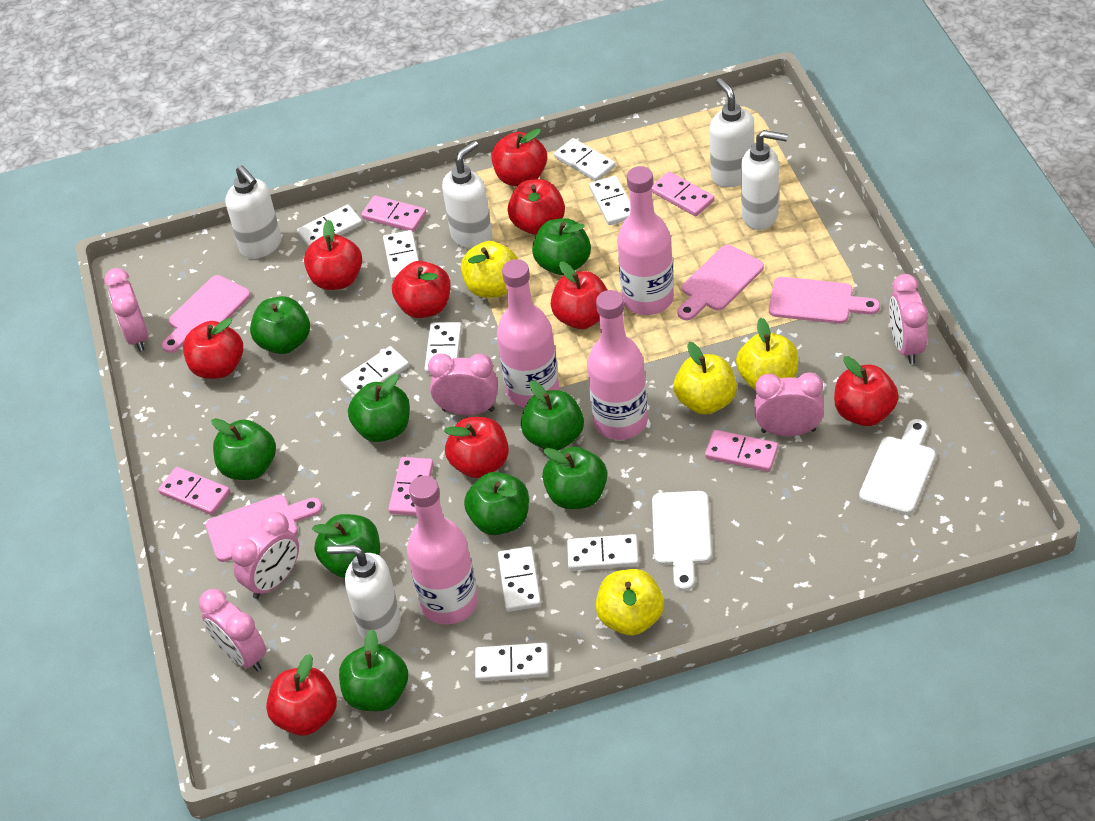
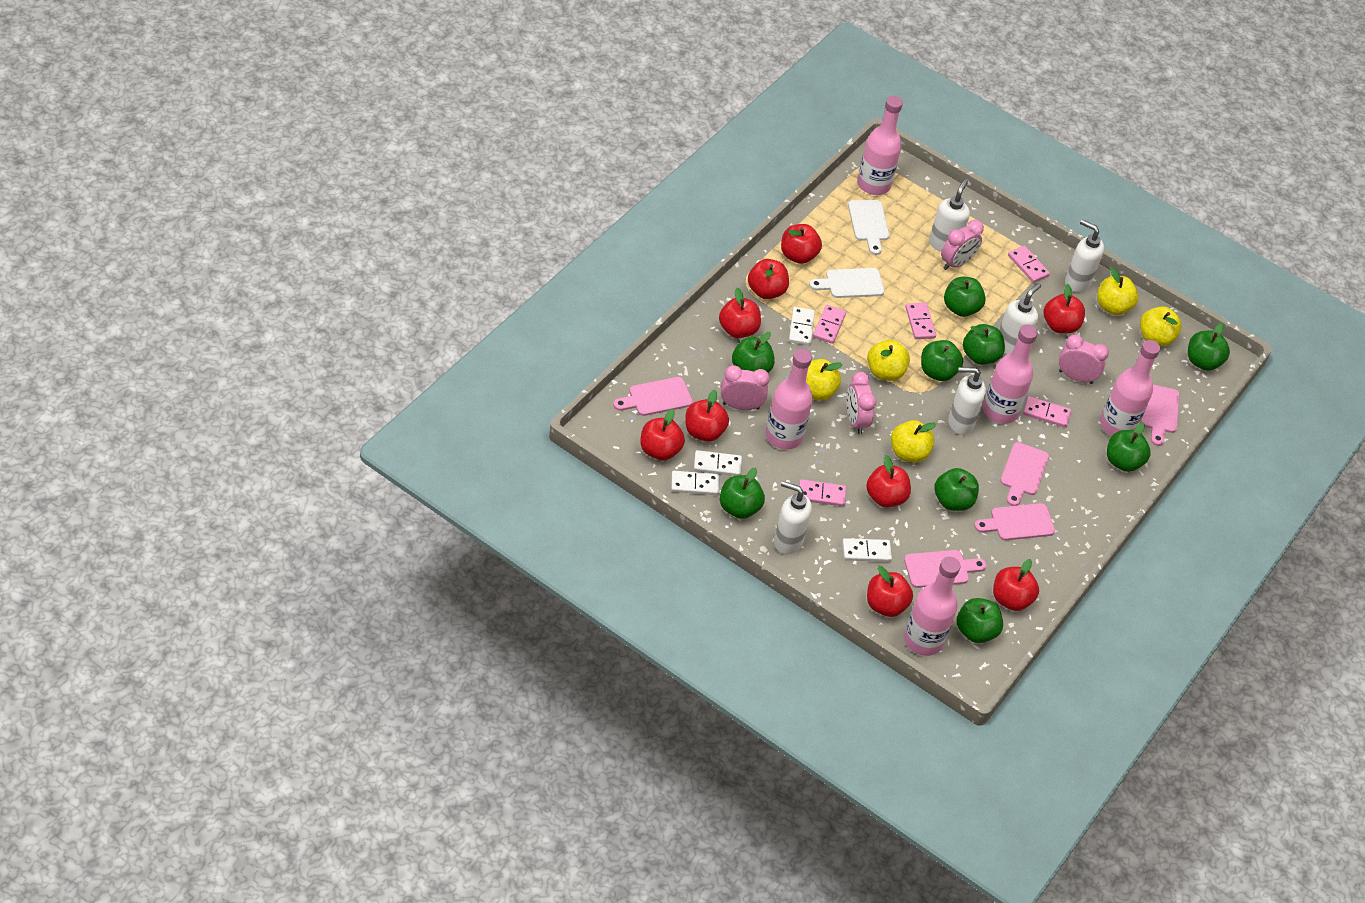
pink bottle: 4 -> 5
pink clock: 6 -> 4
pink cutting board: 4 -> 5
white domino: 9 -> 4
yellow apple: 4 -> 5

